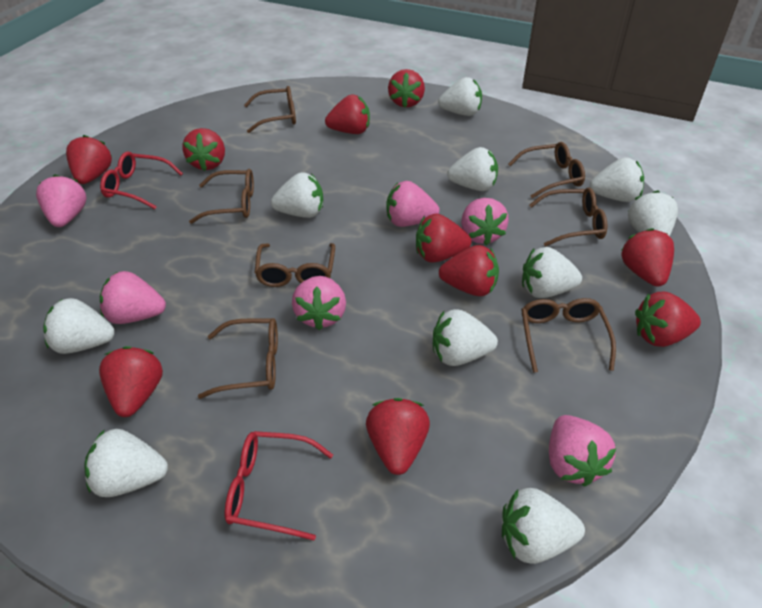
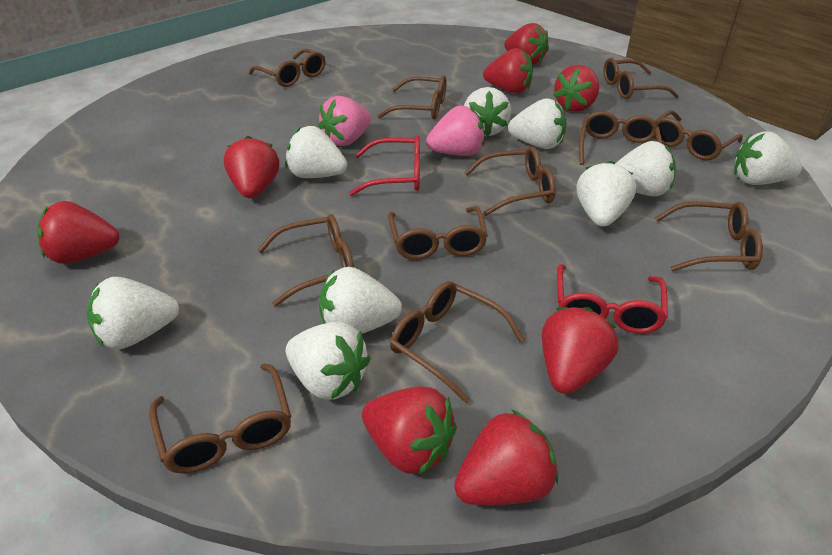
brown glasses: 7 -> 11
pink strawberry: 6 -> 2
red strawberry: 10 -> 8
white strawberry: 10 -> 9

